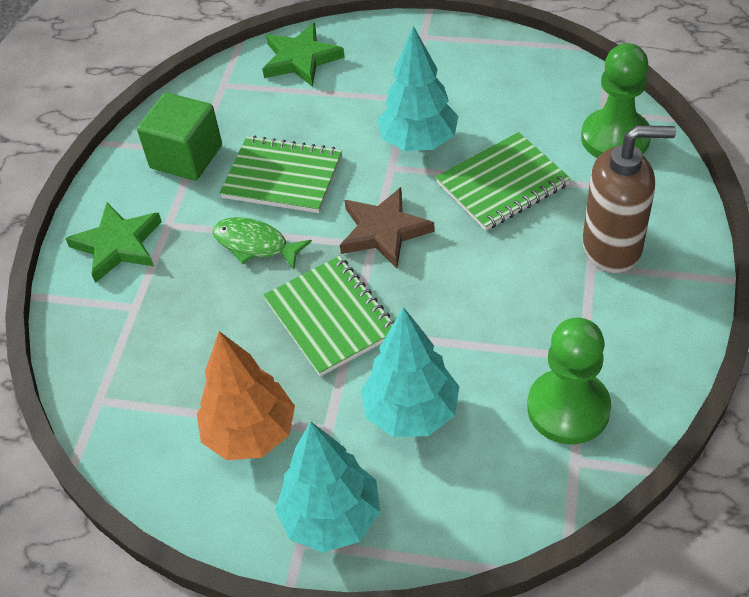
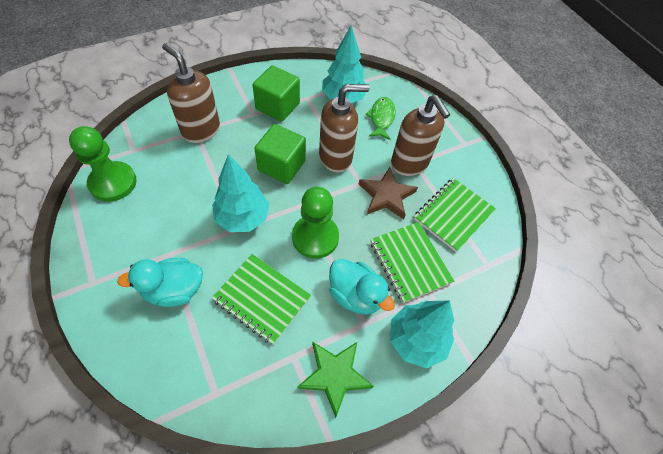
brown soap dispenser: 1 -> 3
green cube: 1 -> 2
green star: 2 -> 1
orange tree: 1 -> 0
turquoise duck: 0 -> 2

